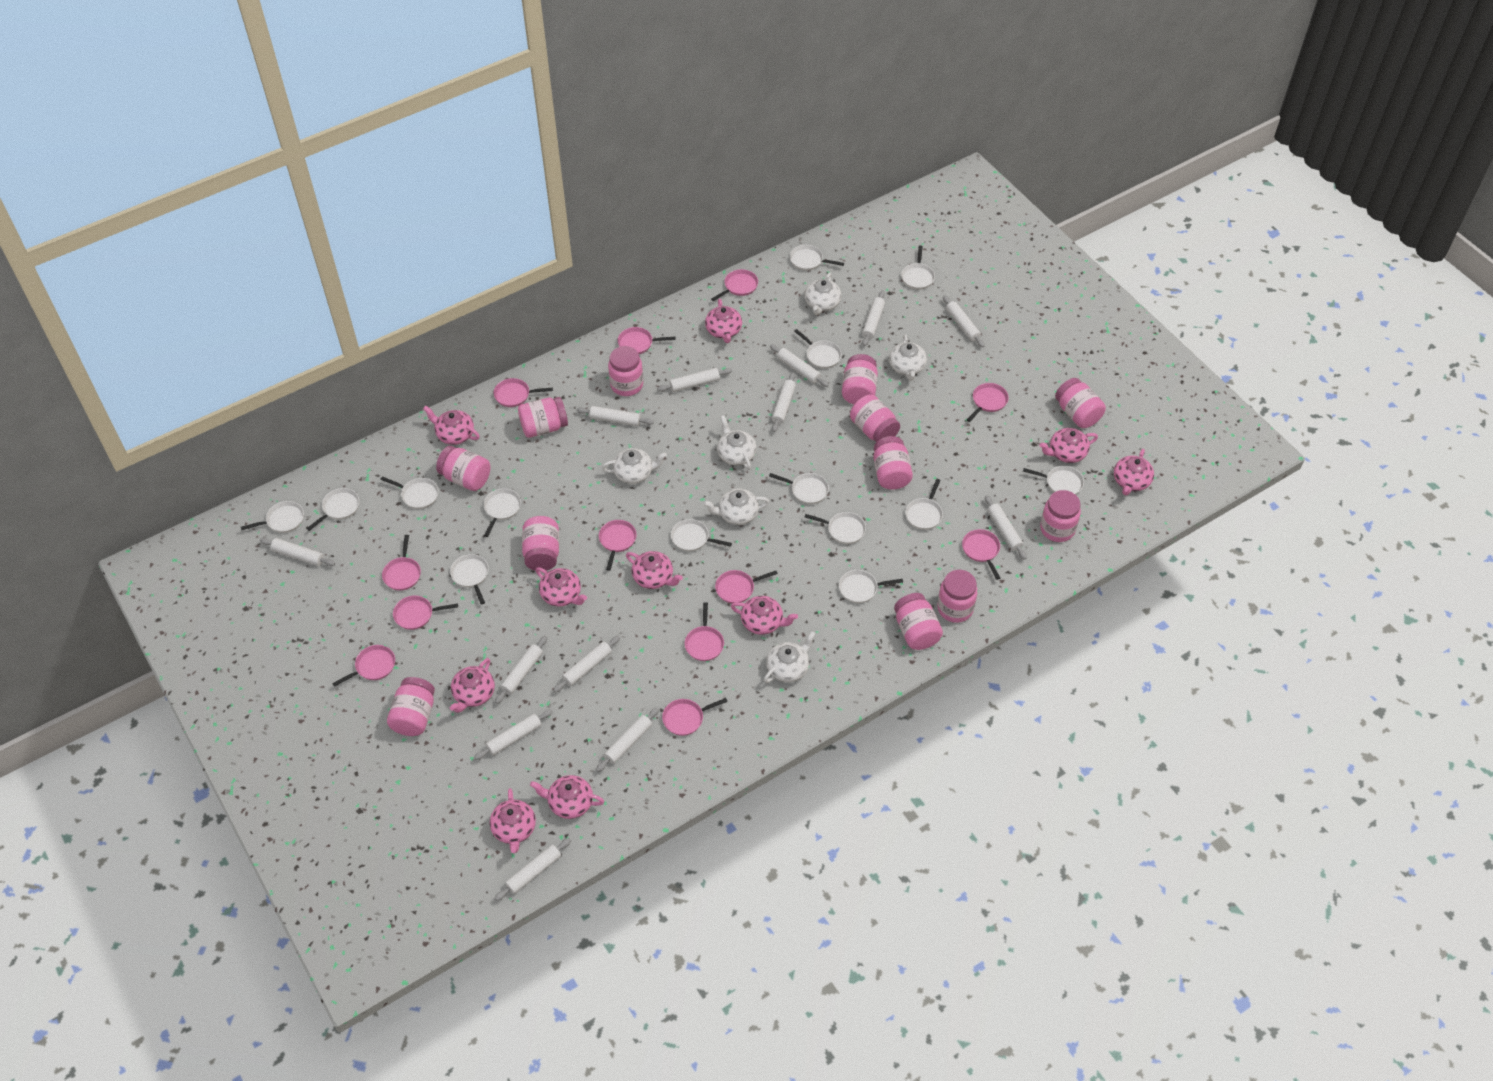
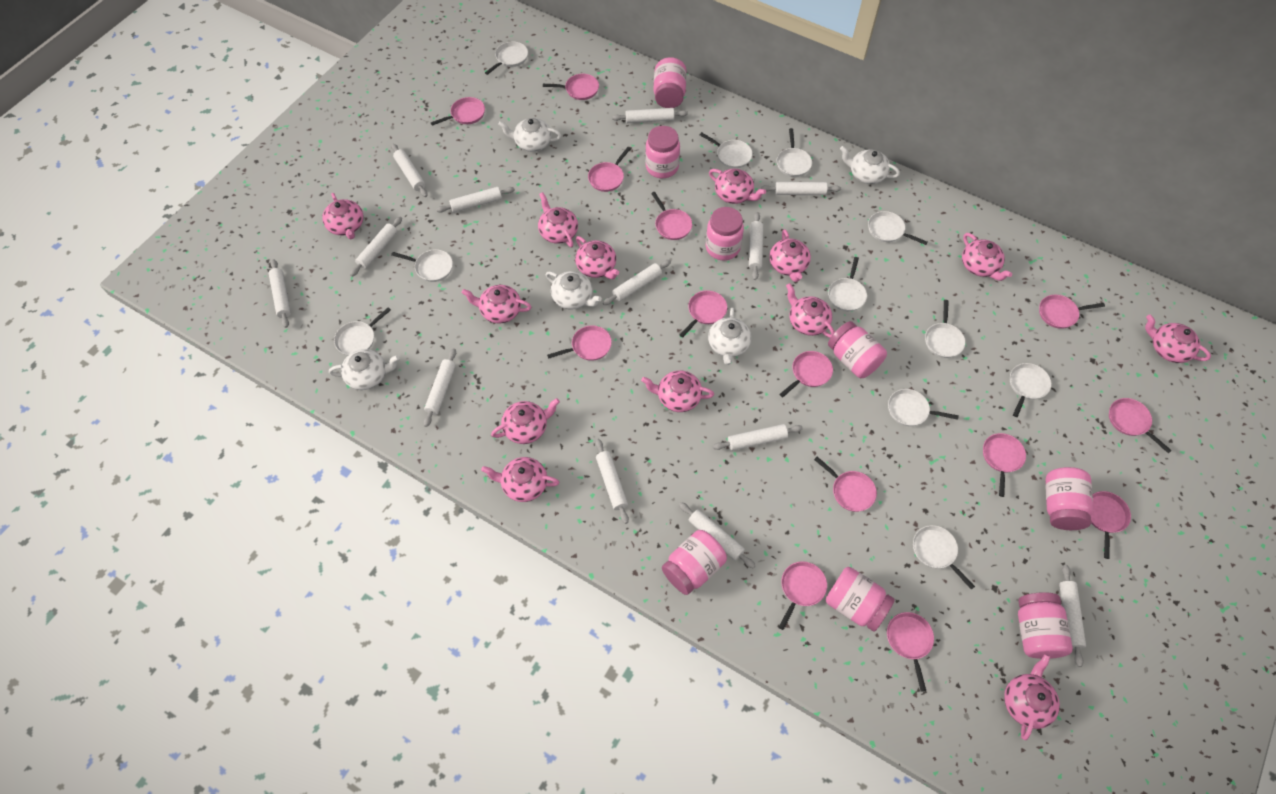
pink jar: 12 -> 8
pink pan: 12 -> 14
pink teapot: 10 -> 13
white pan: 14 -> 11
white teapot: 6 -> 5

